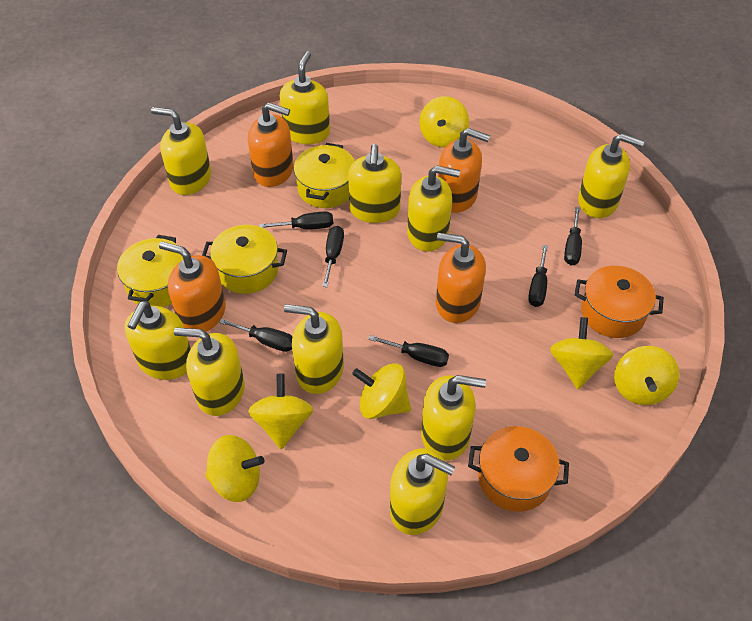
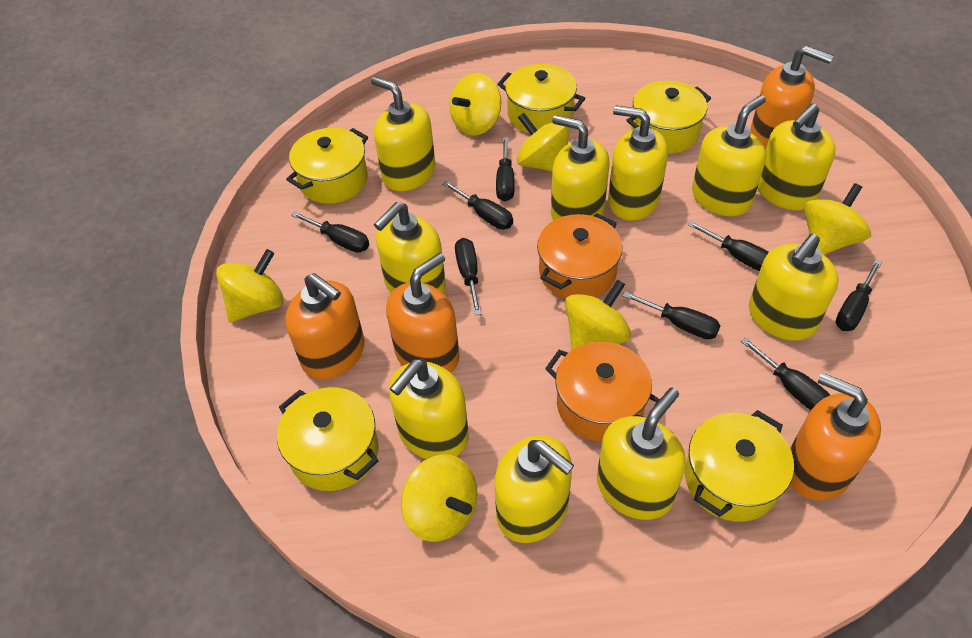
black screwdriver: 6 -> 8
yellow pot: 3 -> 5

